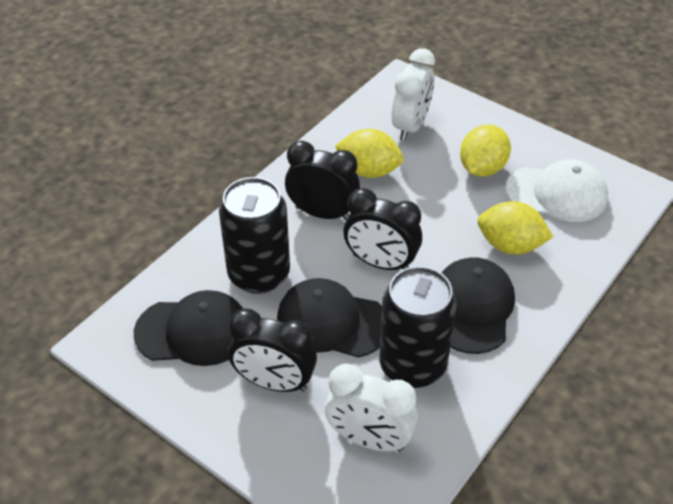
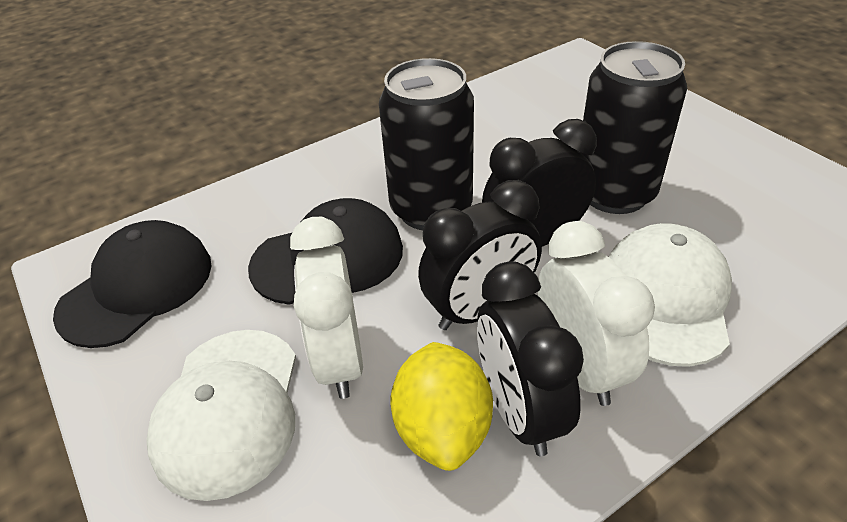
black cap: 3 -> 2
white cap: 1 -> 2
yellow lemon: 3 -> 1

